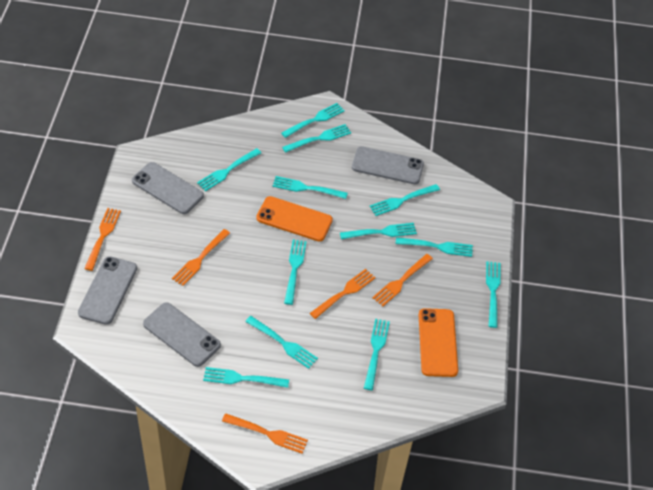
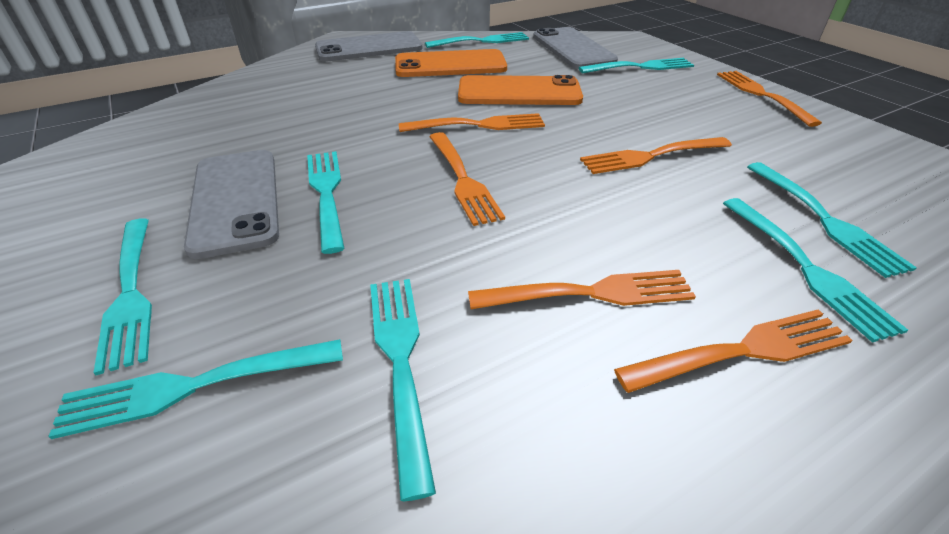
grey phone: 4 -> 3
orange fork: 5 -> 6
turquoise fork: 12 -> 8

